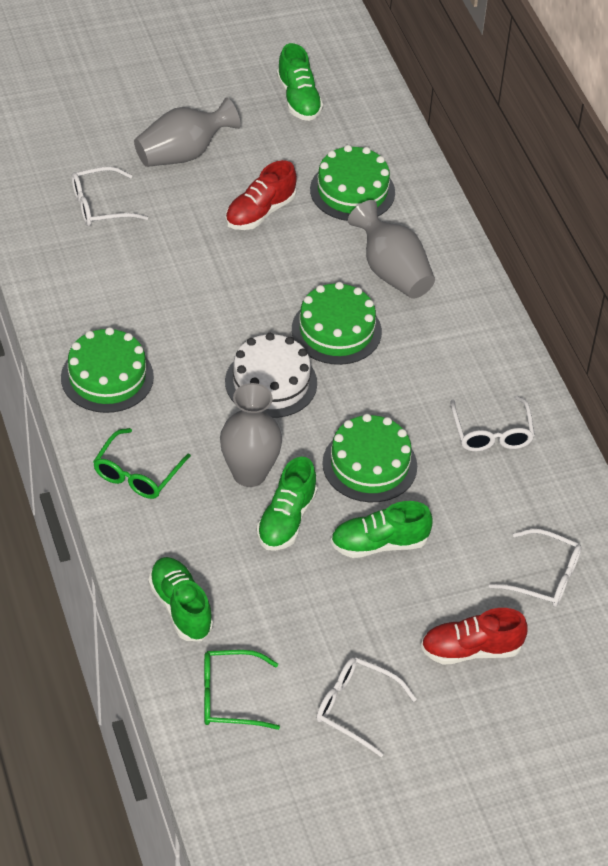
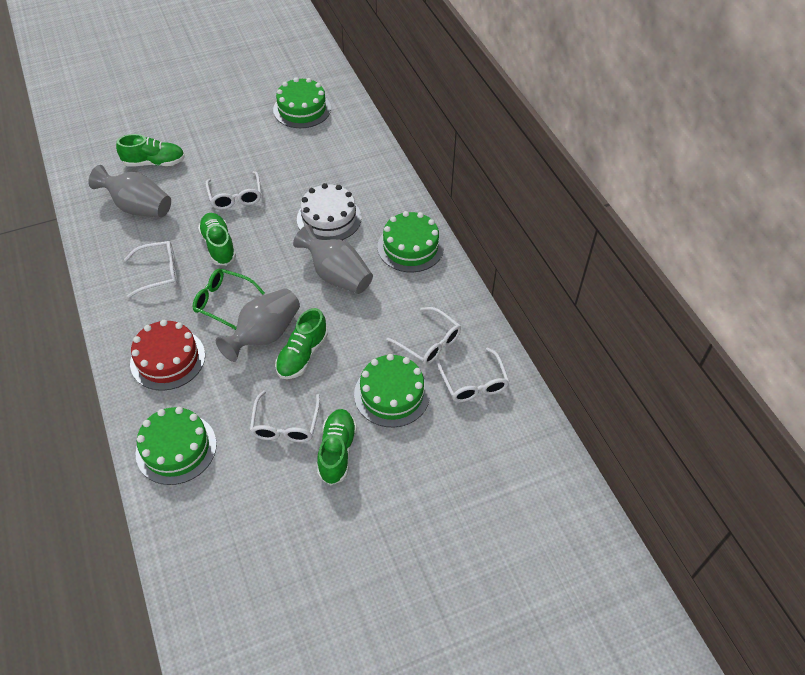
green glasses: 2 -> 1
red cake: 0 -> 1
red shoe: 2 -> 0
white glasses: 4 -> 5

